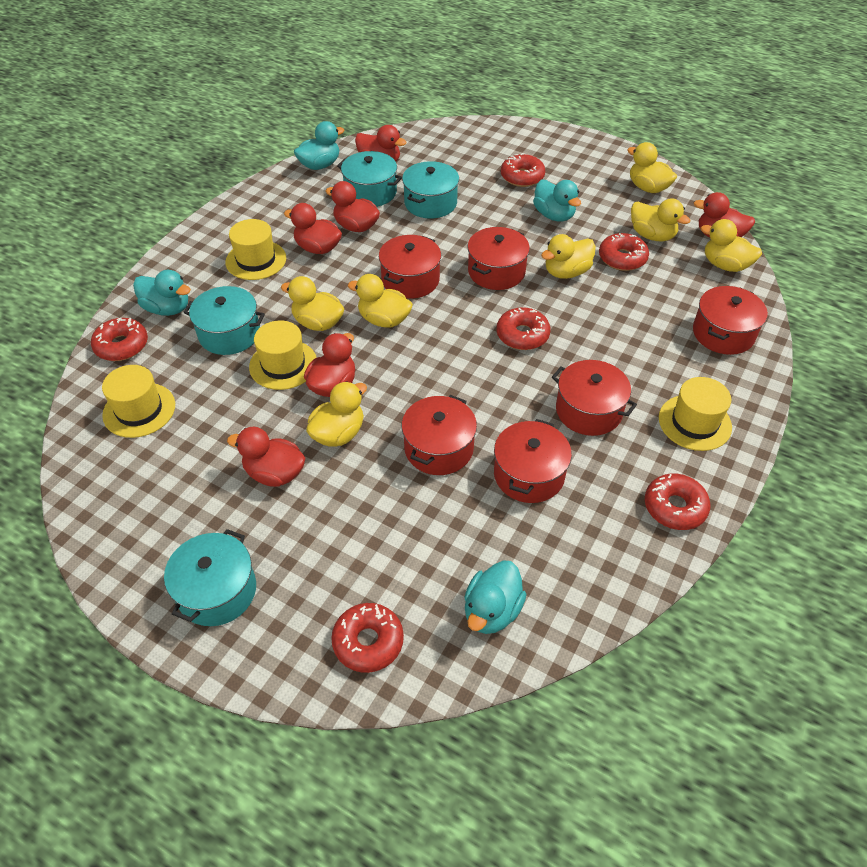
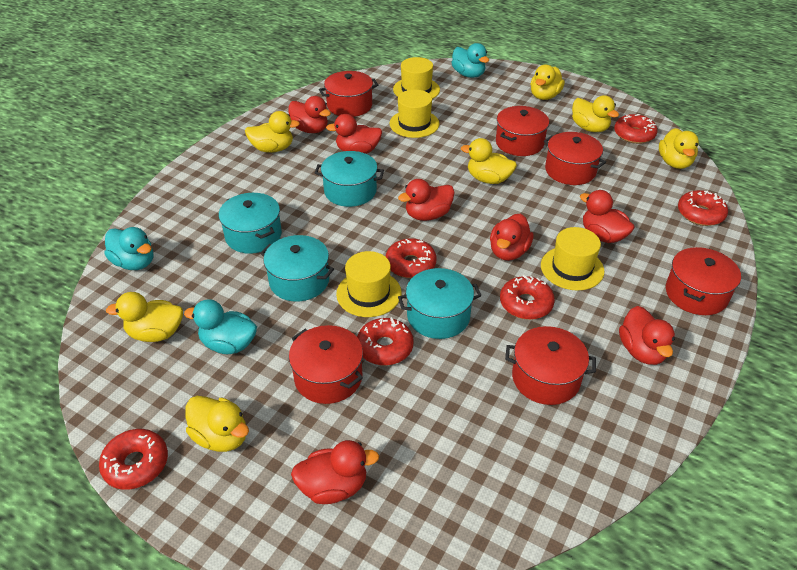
red duck: 6 -> 7
turquoise duck: 4 -> 3

